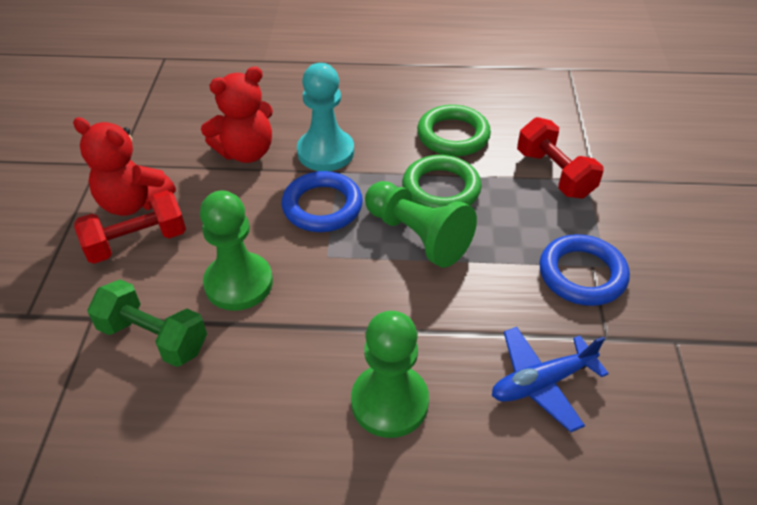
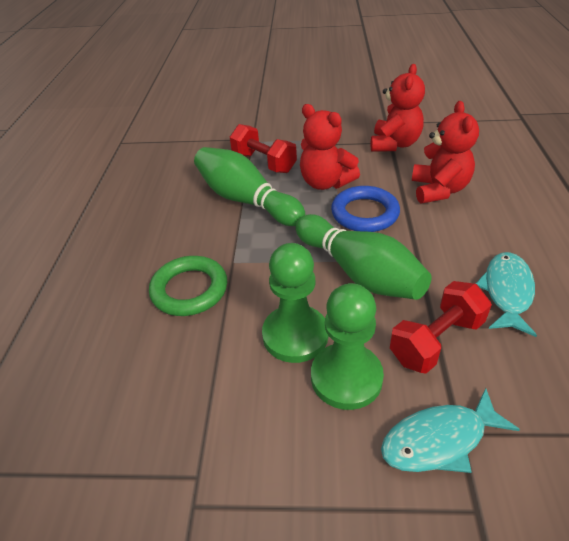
blue plane: 1 -> 0
blue ring: 2 -> 1
green bowling pin: 0 -> 2
green dumbbell: 1 -> 0
green pawn: 3 -> 2
green ring: 2 -> 1
red teddy bear: 2 -> 3
turquoise fish: 0 -> 2
turquoise pawn: 1 -> 0

